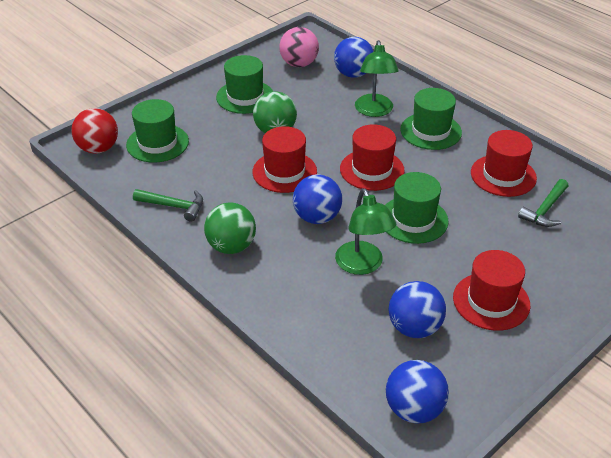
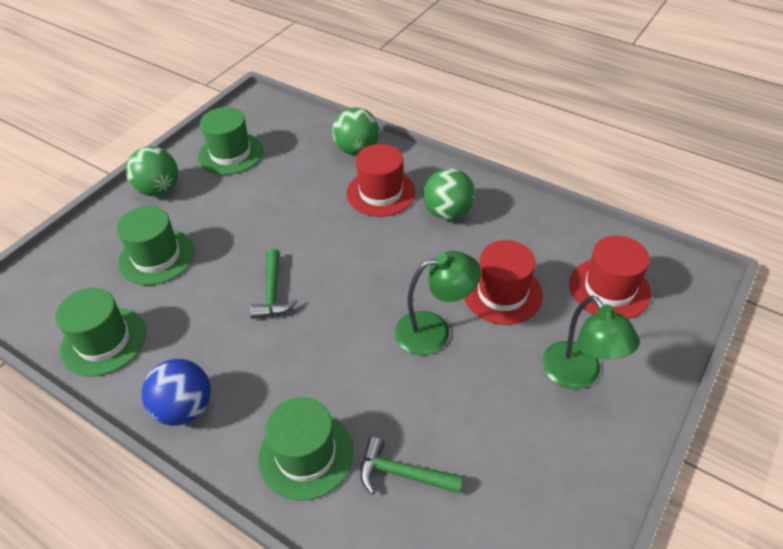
blue ball: 4 -> 1
green ball: 2 -> 3
pink ball: 1 -> 0
red ball: 1 -> 0
red hat: 4 -> 3

